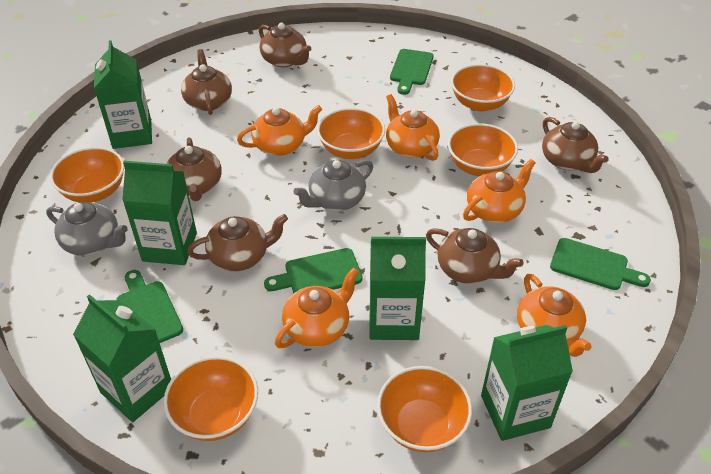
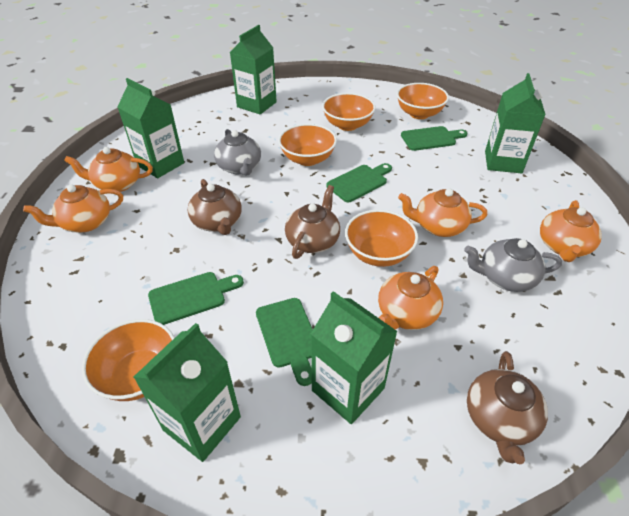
brown teapot: 6 -> 3
orange bowl: 6 -> 5

